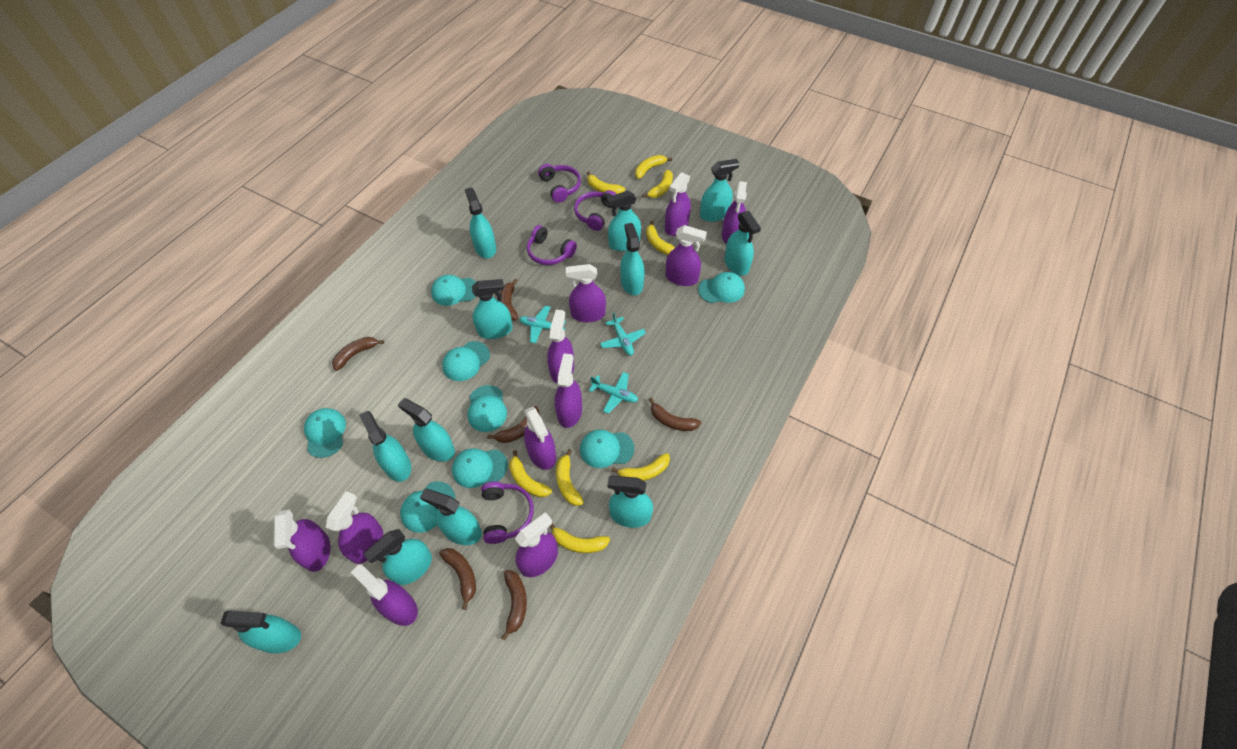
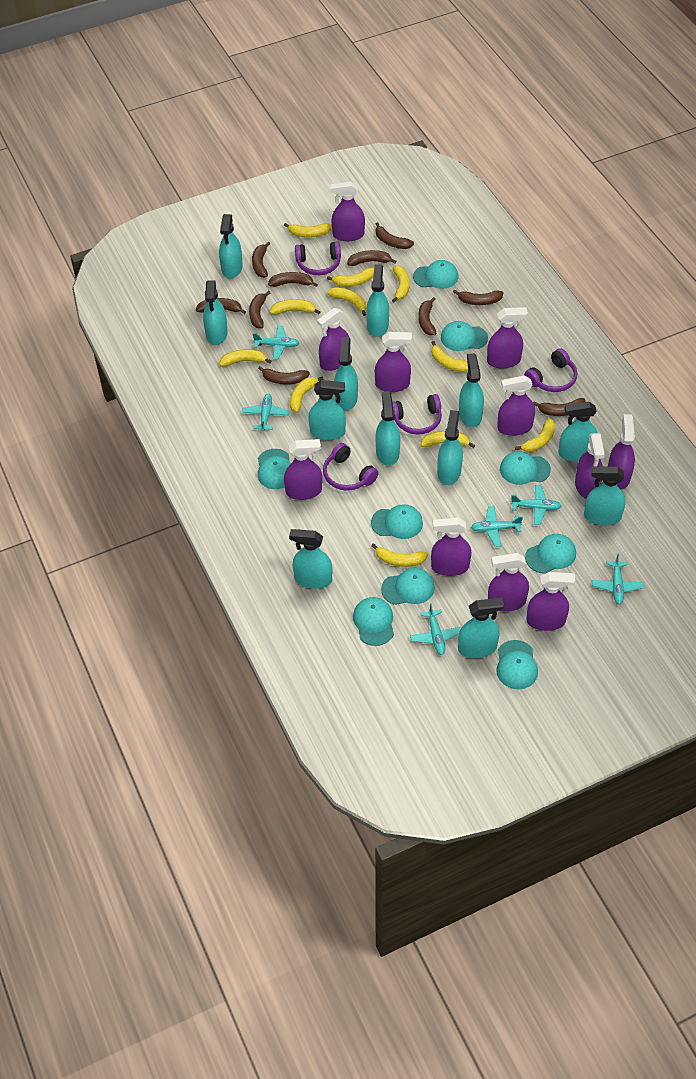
brown banana: 6 -> 10
turquoise cap: 8 -> 9
turquoise plane: 3 -> 6
yellow banana: 8 -> 11

